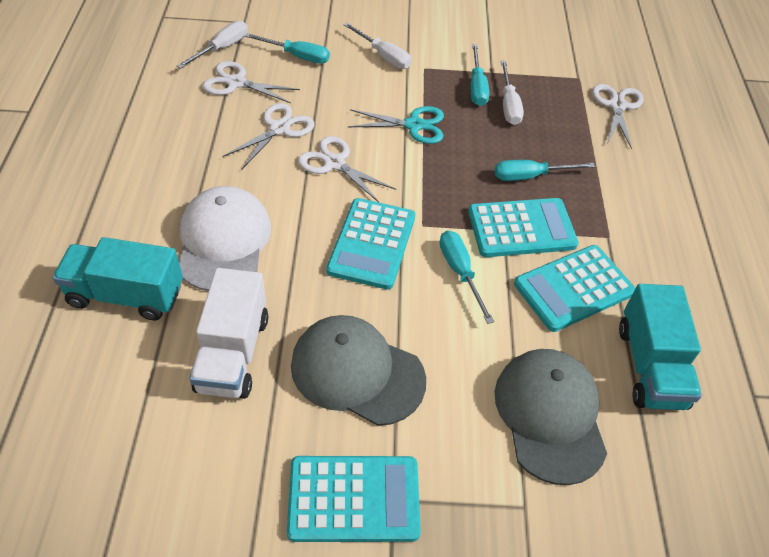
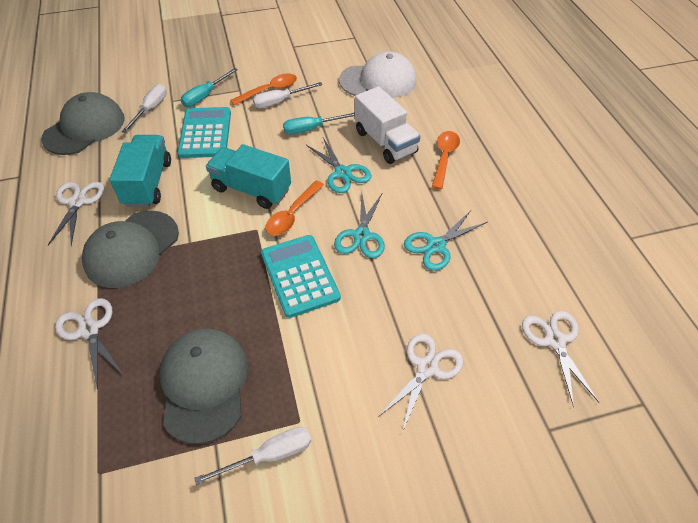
grey cap: 2 -> 3
orange spoon: 0 -> 3
turquoise calculator: 4 -> 2
turquoise scissors: 1 -> 3
turquoise screwdriver: 4 -> 2

